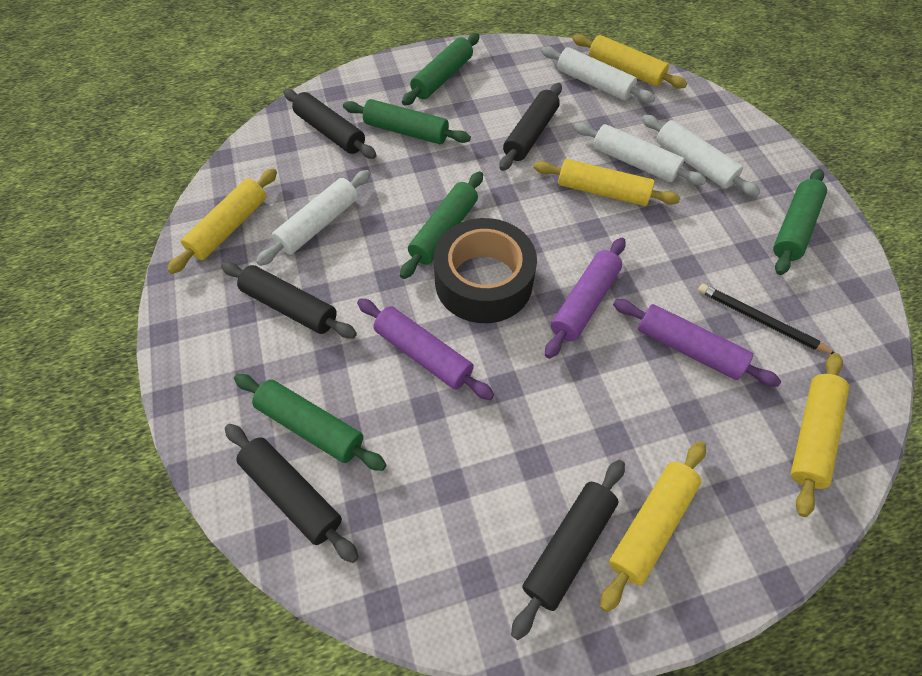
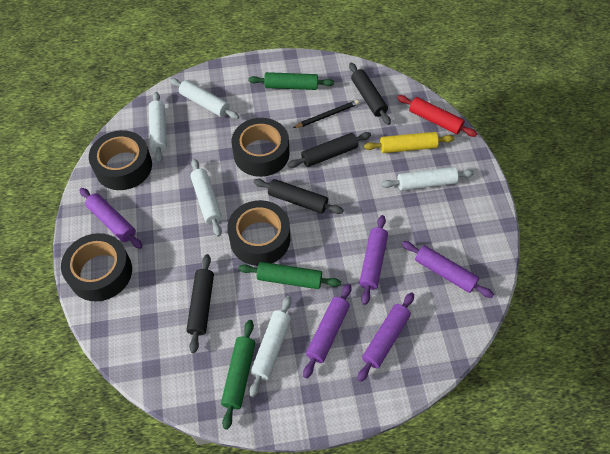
black rolling pin: 5 -> 4
black tape: 1 -> 4
green rolling pin: 5 -> 3
purple rolling pin: 3 -> 5
red rolling pin: 0 -> 1
white rolling pin: 4 -> 5
yellow rolling pin: 5 -> 1

